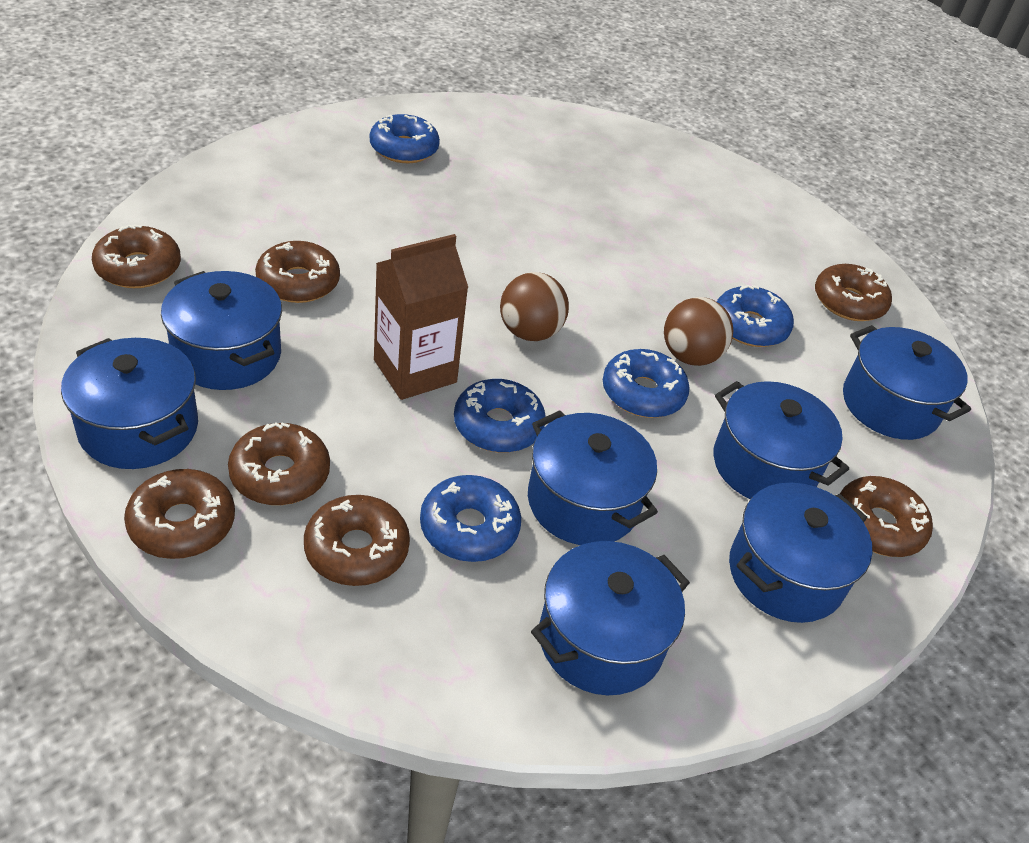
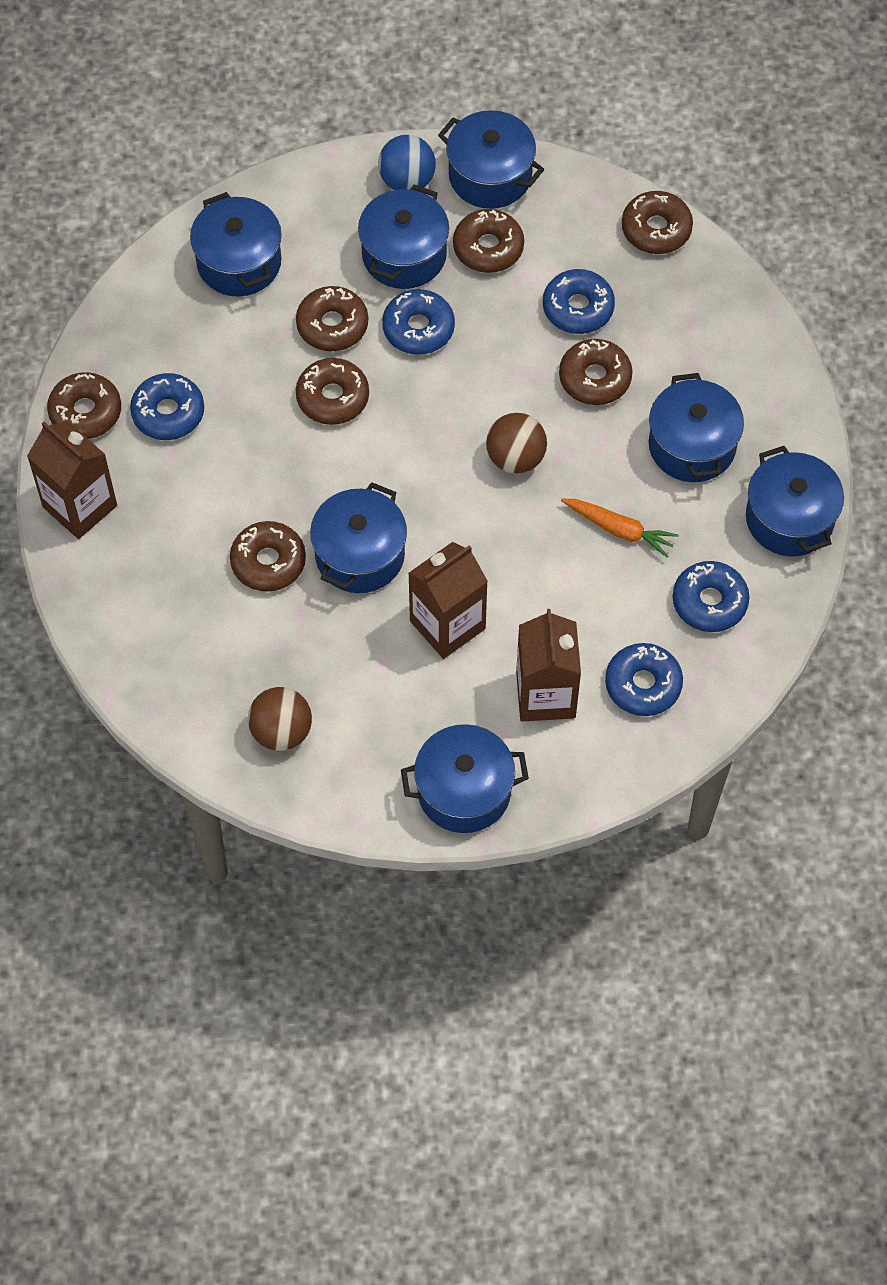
blue ball: 0 -> 1
brown carton: 1 -> 3
orange carrot: 0 -> 1

